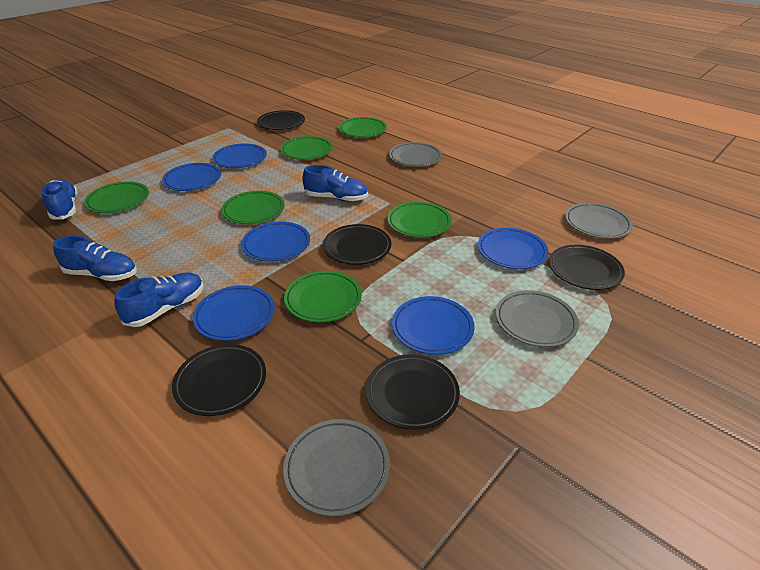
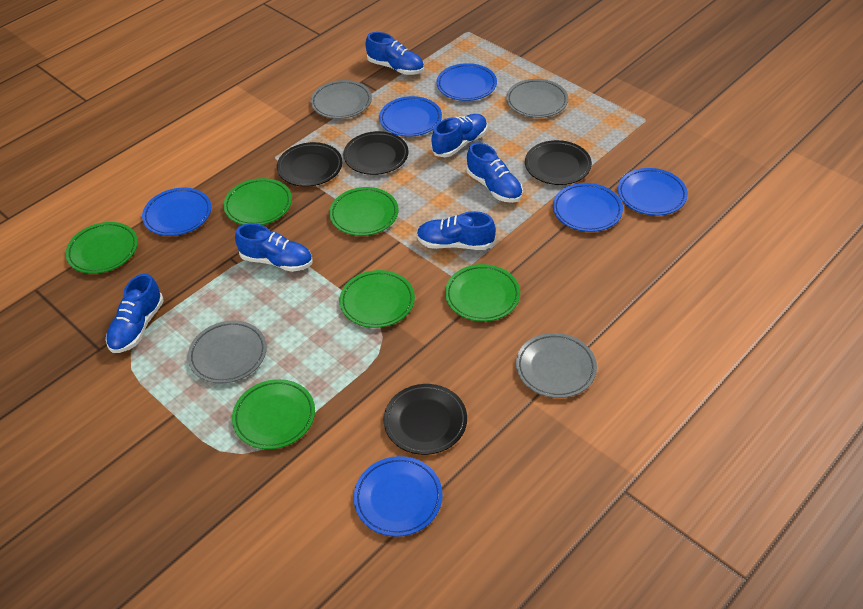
black plate: 5 -> 4
blue shoe: 4 -> 6

